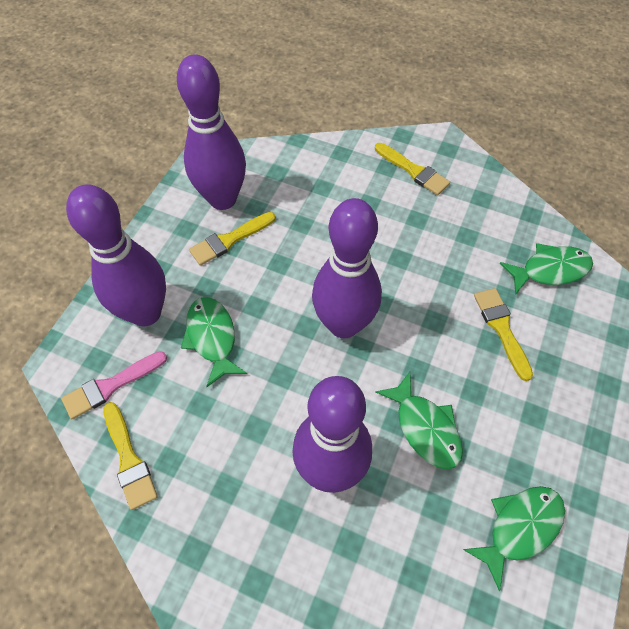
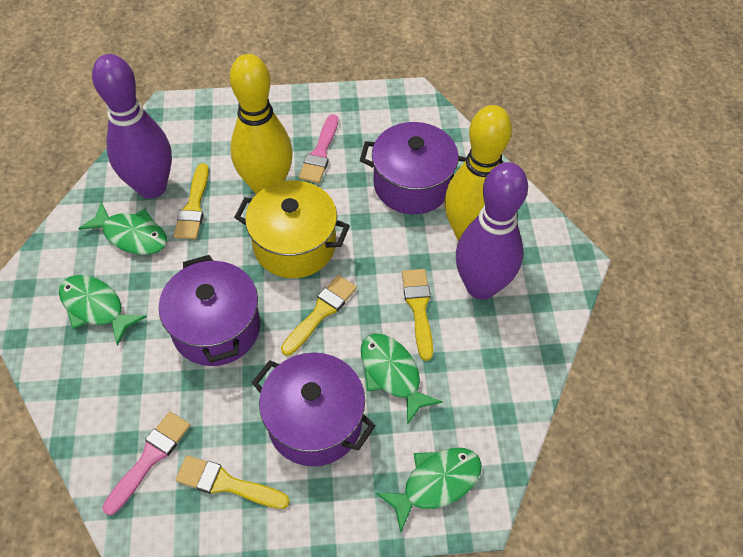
pink brush: 1 -> 2
purple bowling pin: 4 -> 2
purple pot: 0 -> 3
yellow bowling pin: 0 -> 2
yellow pot: 0 -> 1

